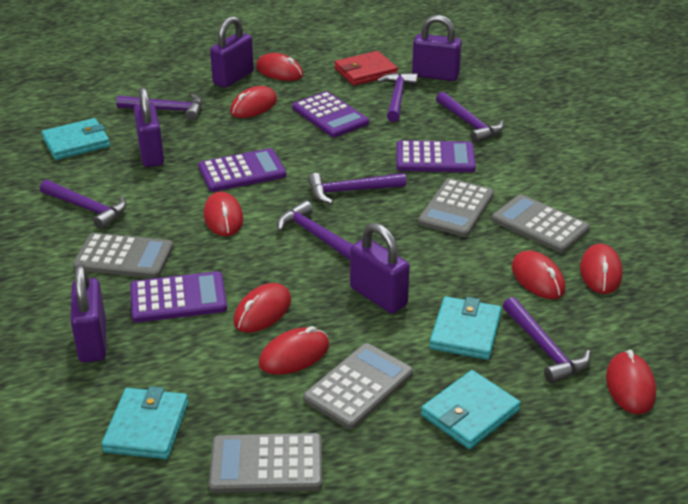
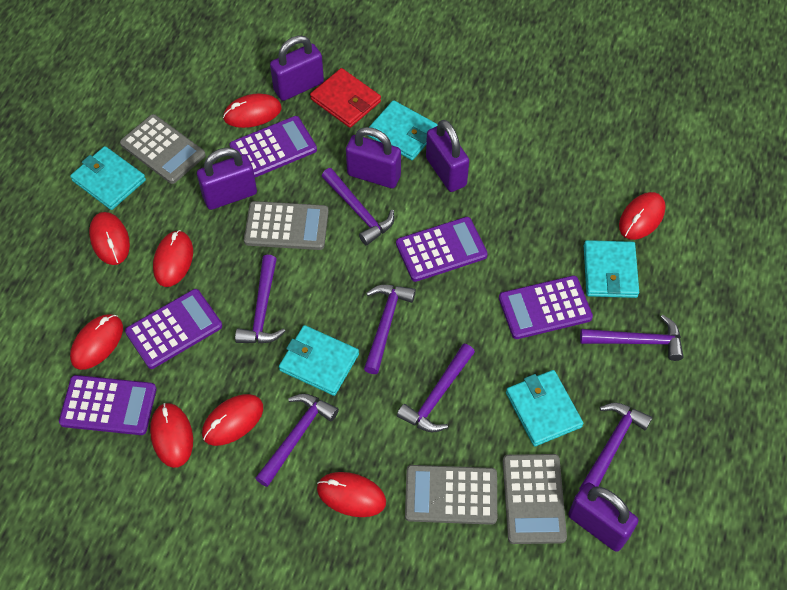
grey calculator: 5 -> 4
purple calculator: 4 -> 5
turquoise wallet: 4 -> 5

